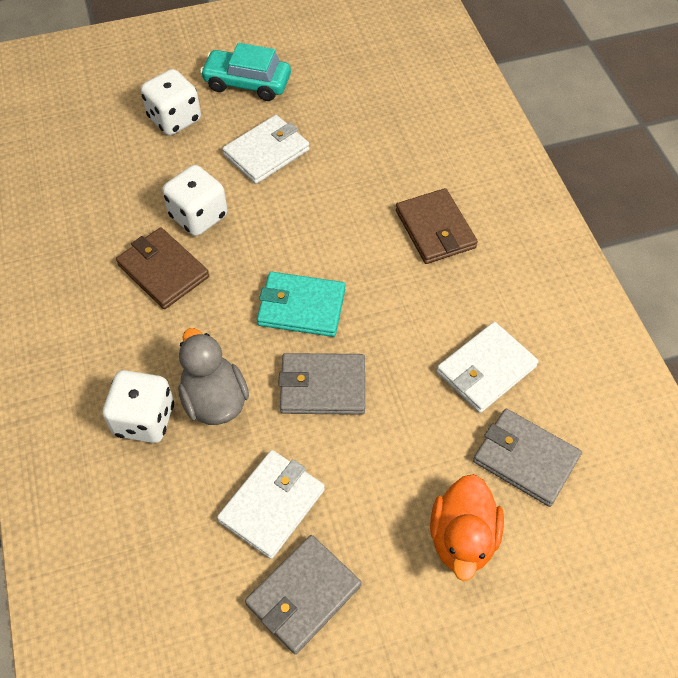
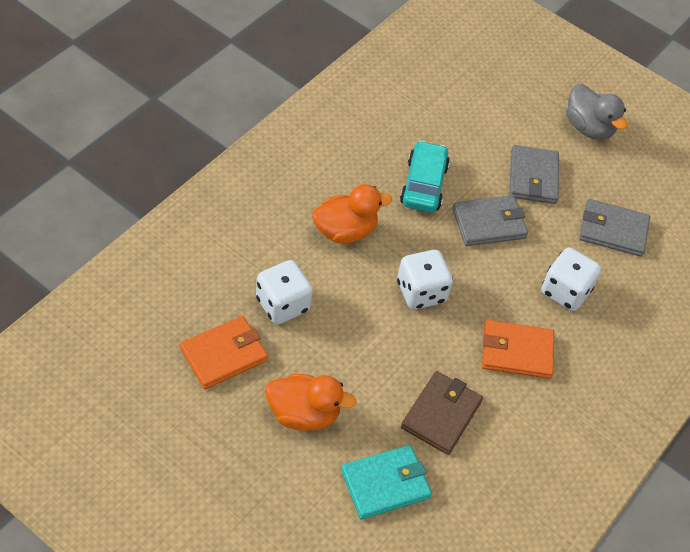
brown wallet: 2 -> 1
orange duck: 1 -> 2
orange wallet: 0 -> 2
white wallet: 3 -> 0

